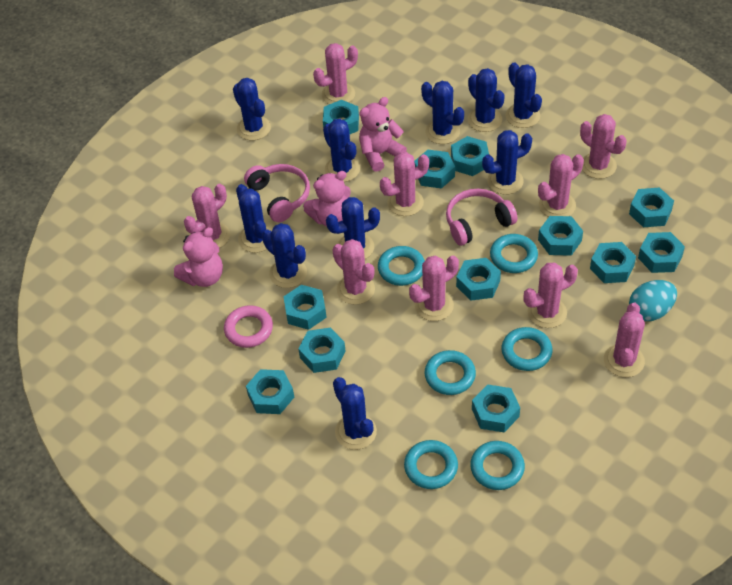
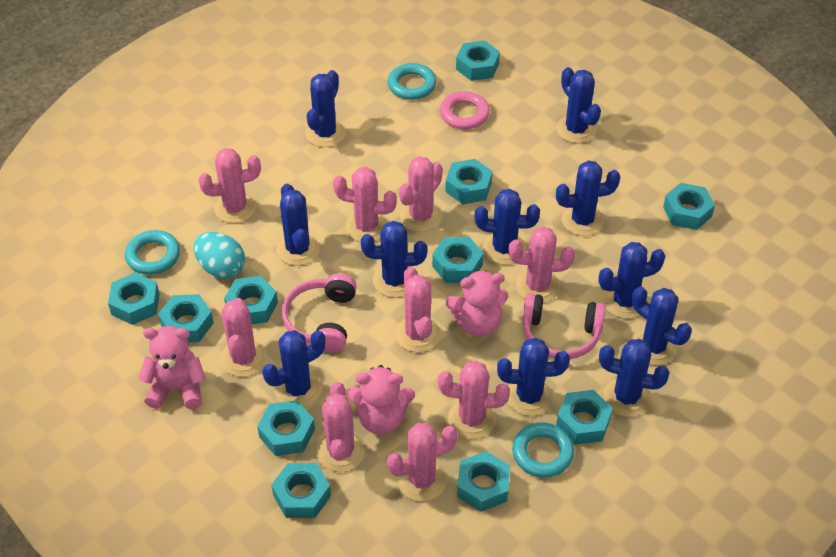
blue cactus: 10 -> 11
turquoise nut: 12 -> 11
turquoise ring: 6 -> 3

